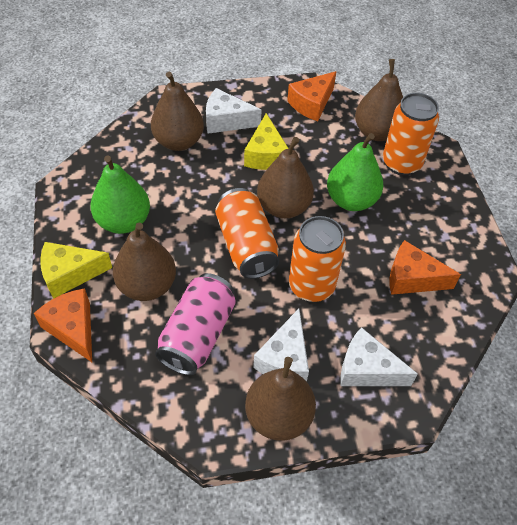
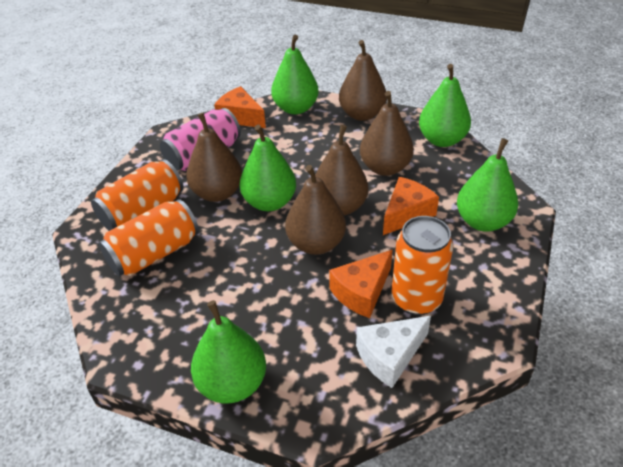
green pear: 2 -> 5
white cheese: 3 -> 1
yellow cheese: 2 -> 0

